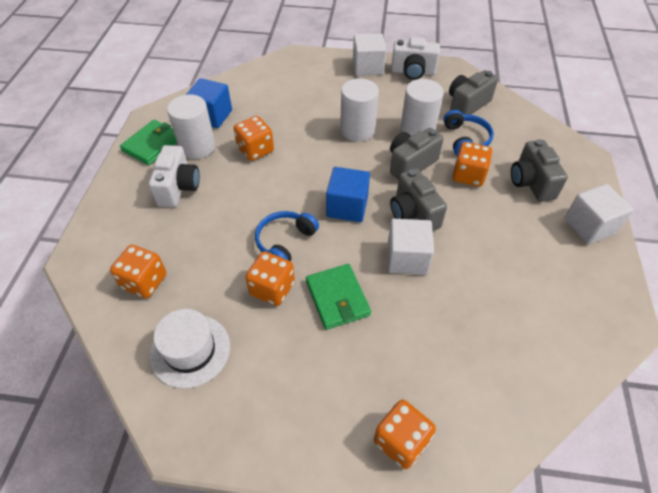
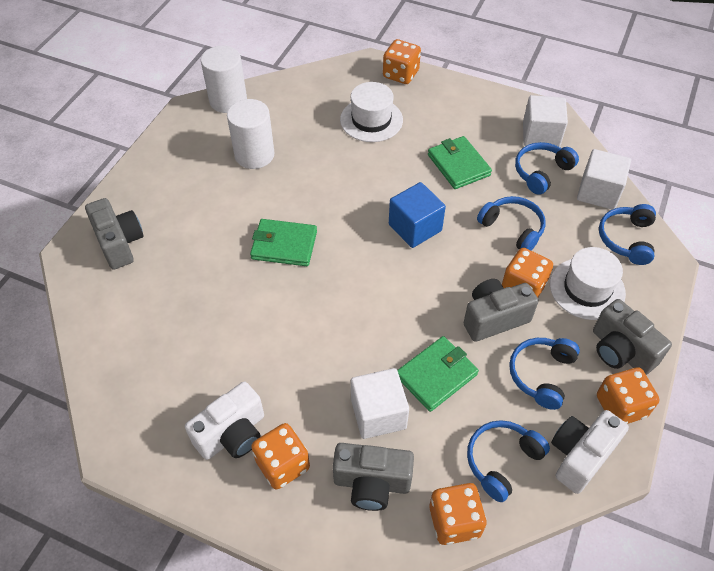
blue cube: 2 -> 1
blue headphones: 2 -> 5
green wallet: 2 -> 3
white cylinder: 3 -> 2
white hat: 1 -> 2

